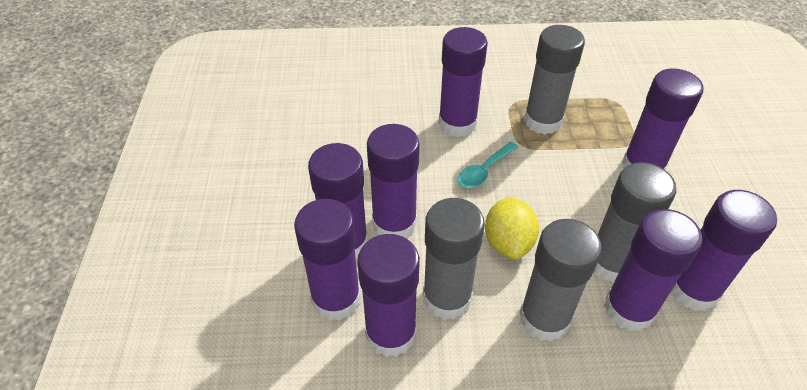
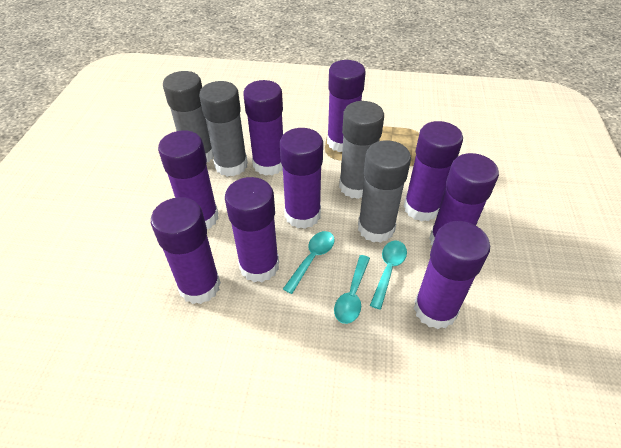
purple glue stick: 8 -> 9
turquoise spoon: 1 -> 3
yellow lemon: 1 -> 0

